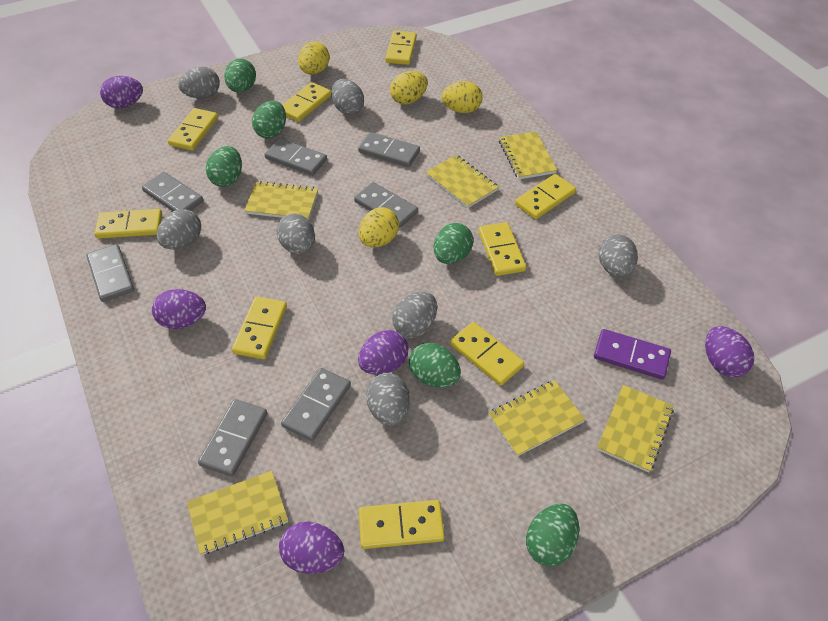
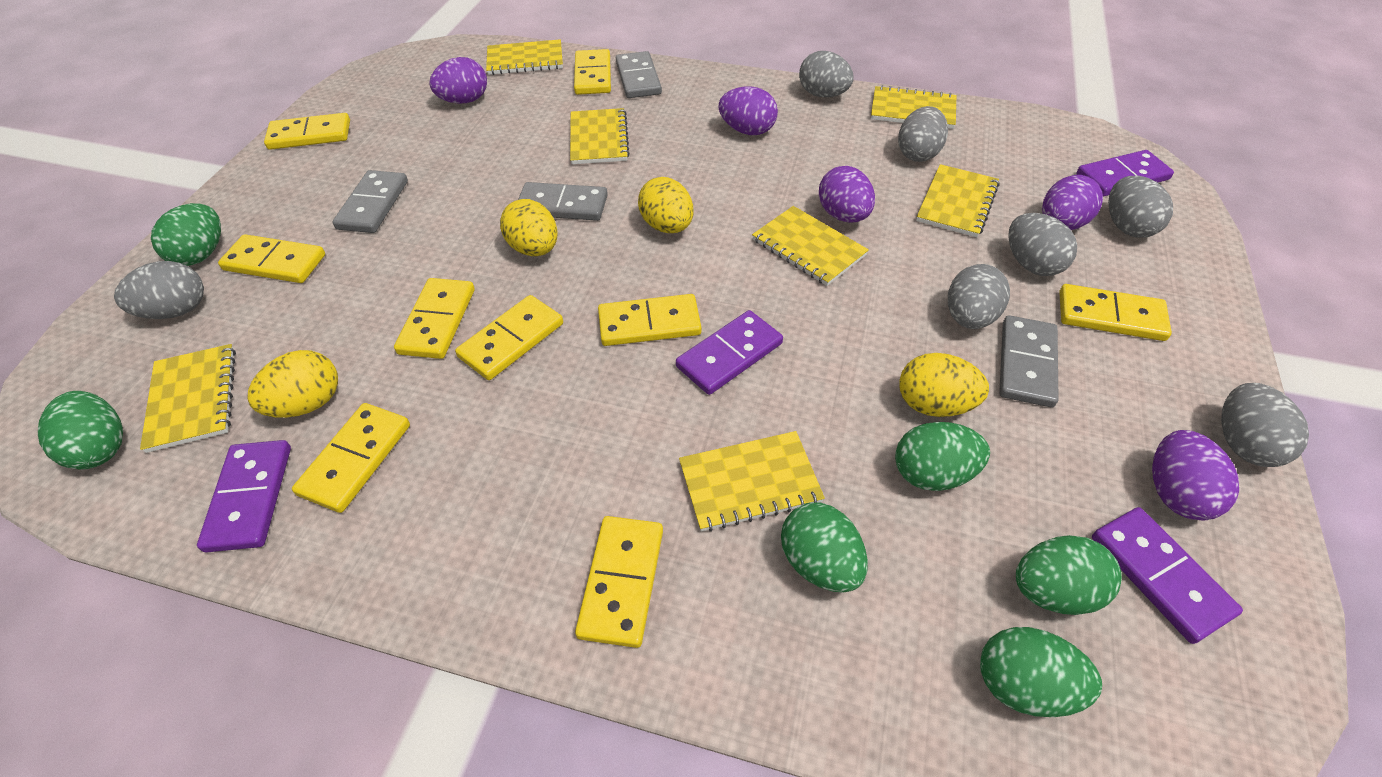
grey domino: 7 -> 4
purple domino: 1 -> 4
yellow notebook: 6 -> 7

